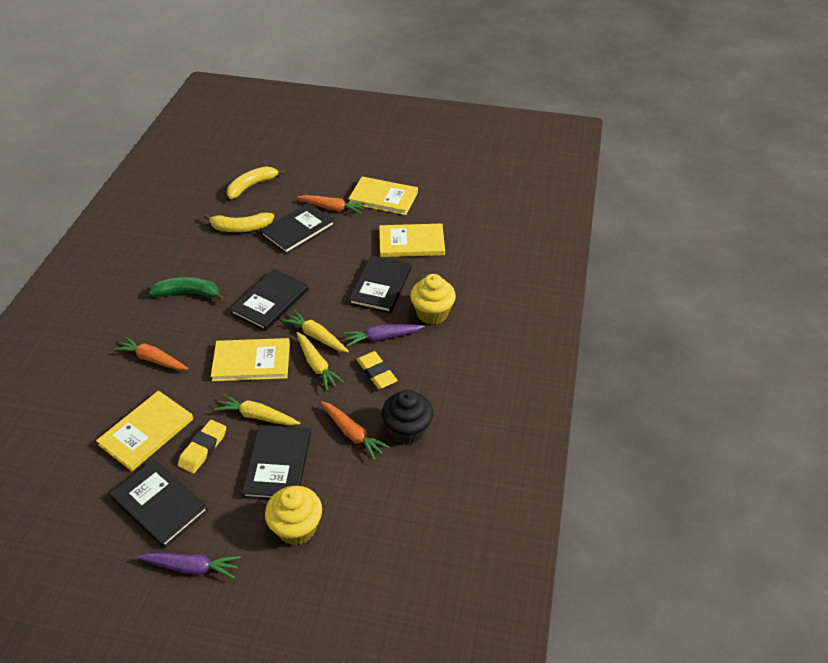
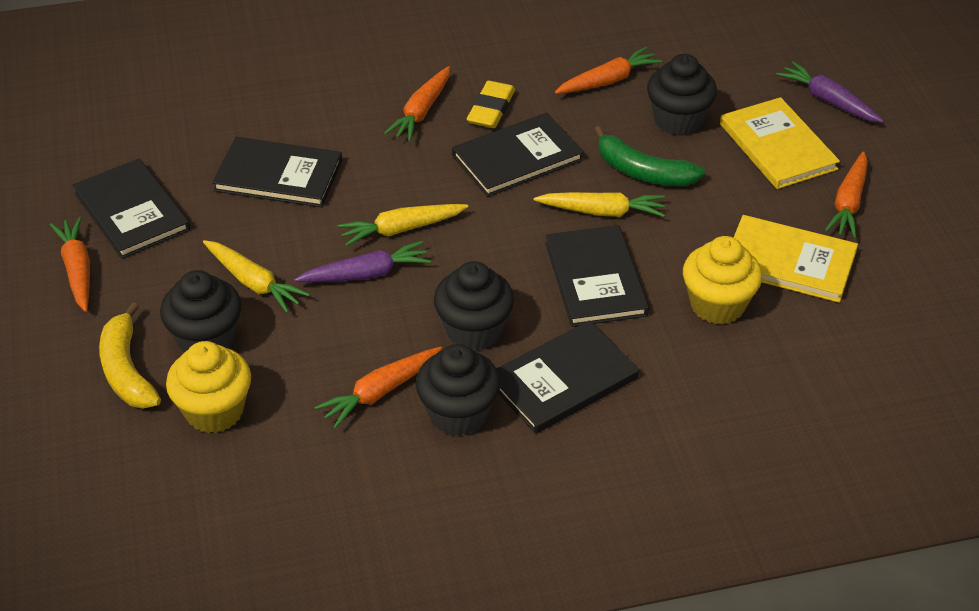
black cupcake: 1 -> 4
orange carrot: 3 -> 5
yellow banana: 2 -> 1
yellow book: 4 -> 2
yellow eraser: 2 -> 1

